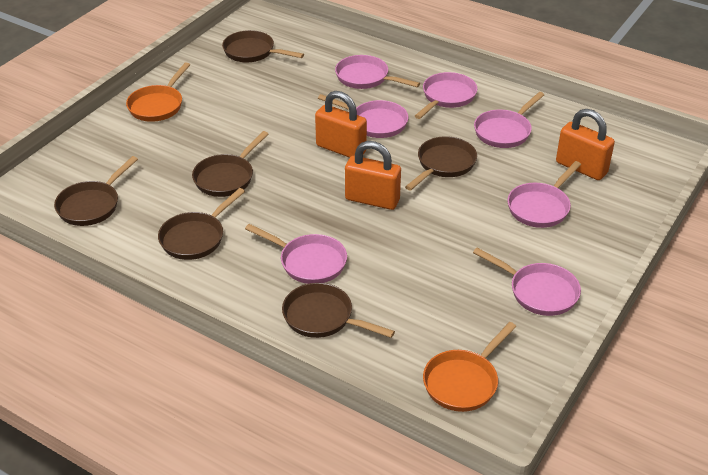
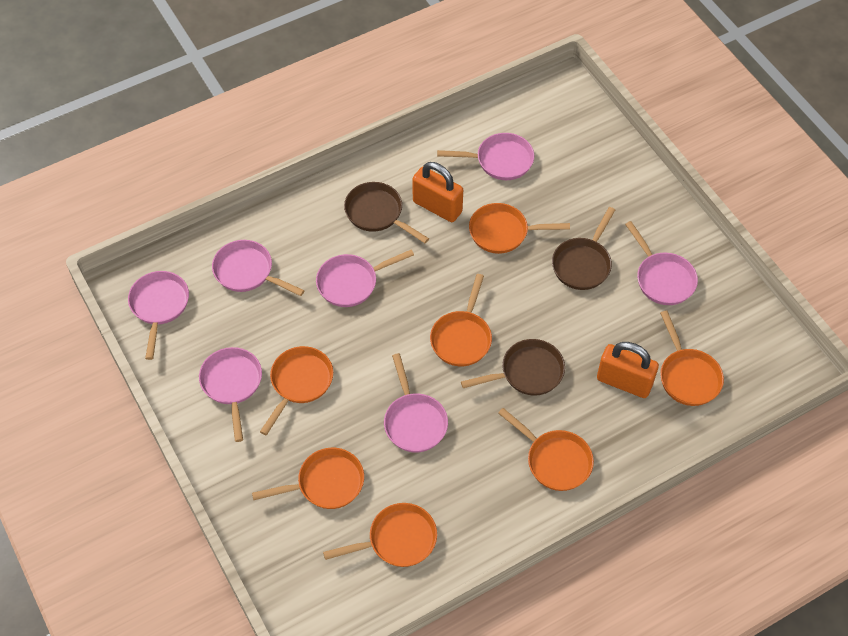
brown pan: 6 -> 3
orange padlock: 3 -> 2
orange pan: 2 -> 7

